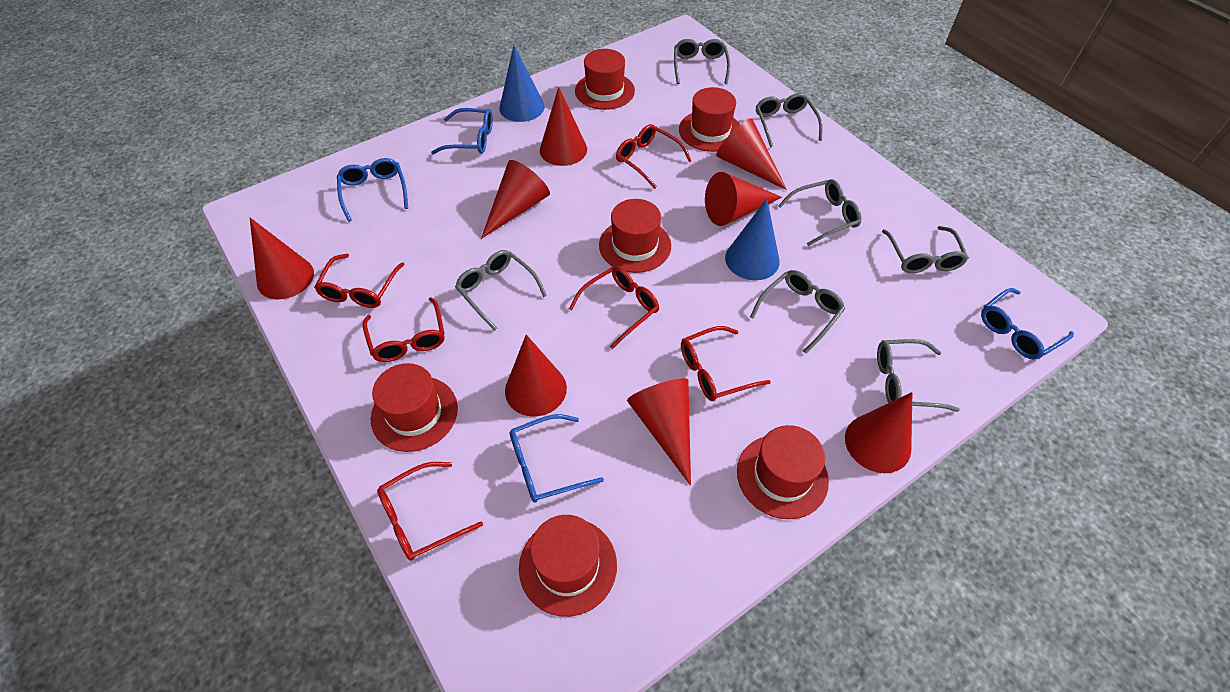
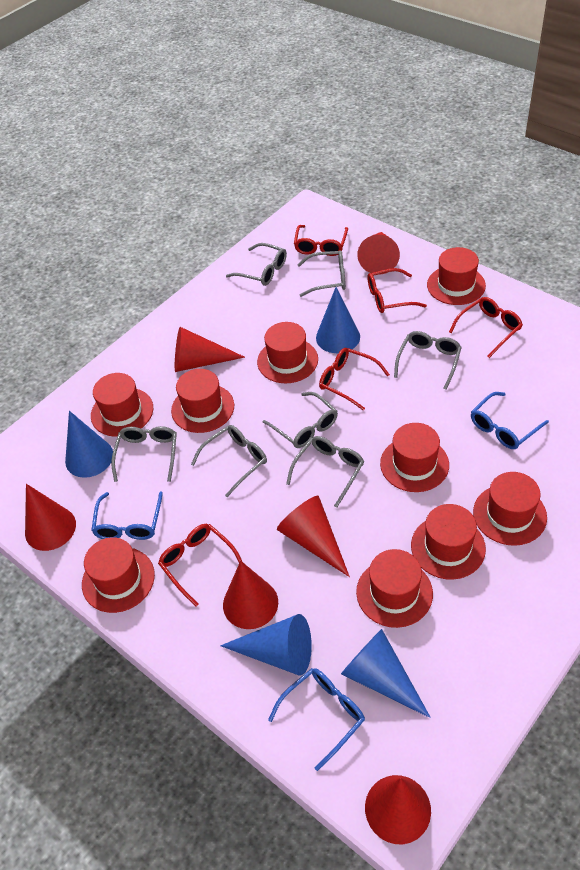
blue cone: 2 -> 4
blue glasses: 4 -> 3
red cone: 8 -> 6
red glasses: 6 -> 5
red hat: 6 -> 9

